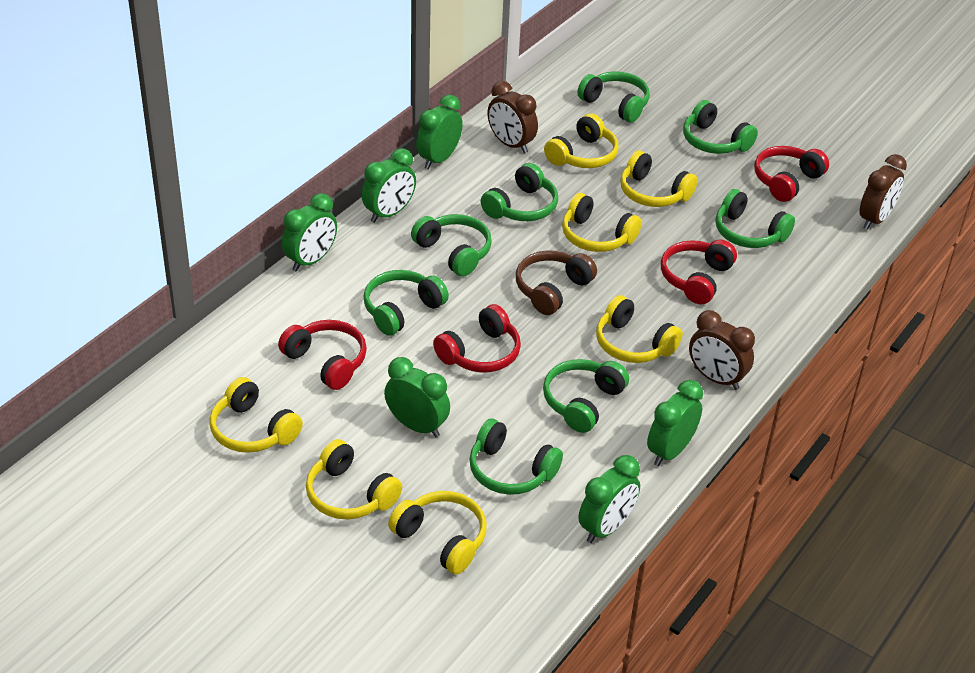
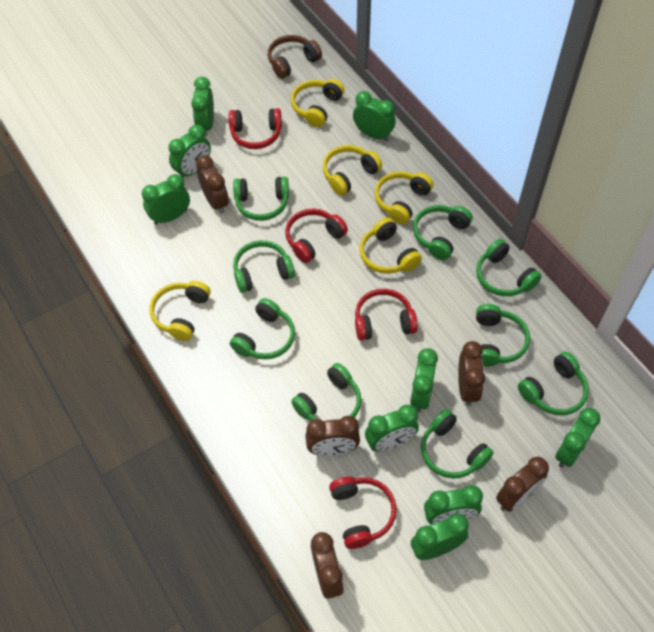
brown clock: 3 -> 5
green clock: 6 -> 9
green headphones: 8 -> 9
yellow headphones: 7 -> 5

